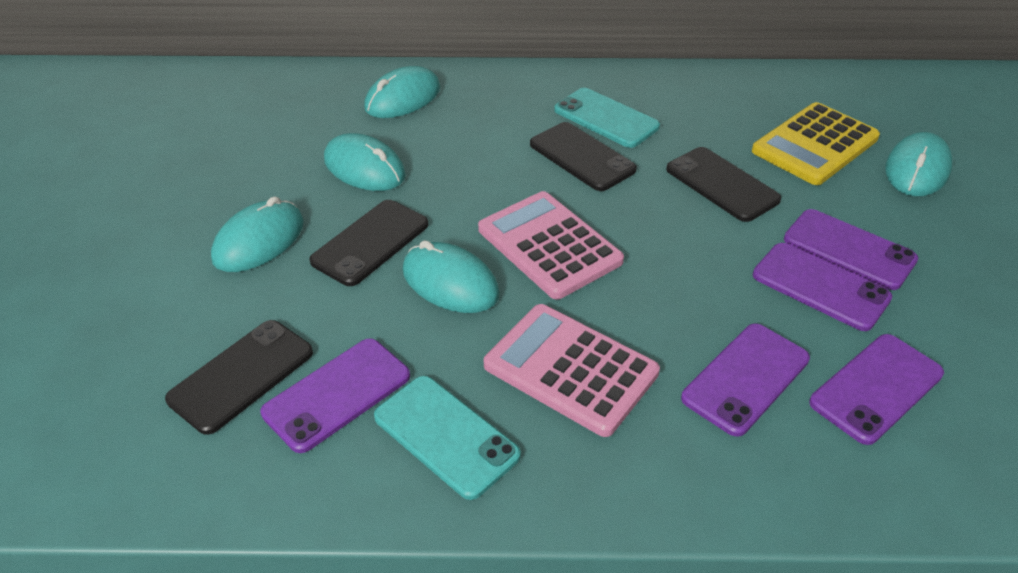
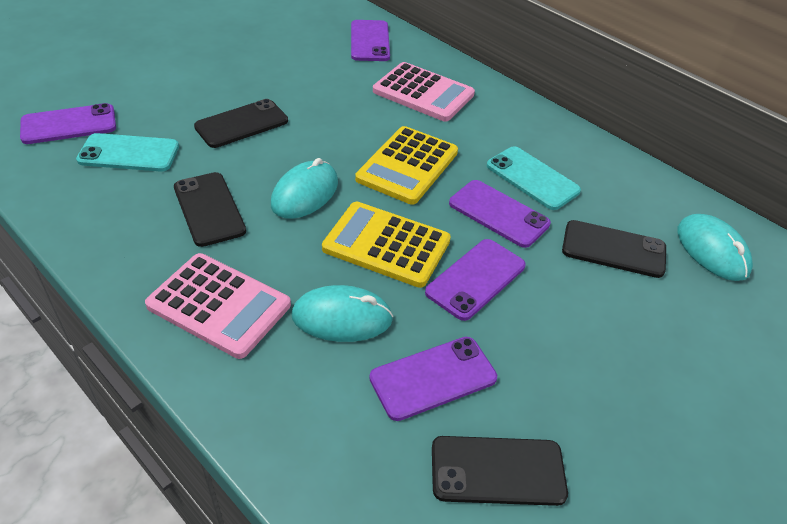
turquoise mouse: 5 -> 3
yellow calculator: 1 -> 2

